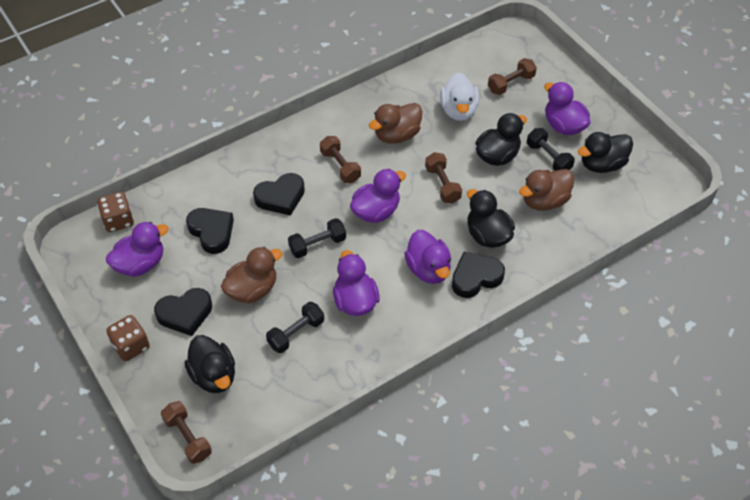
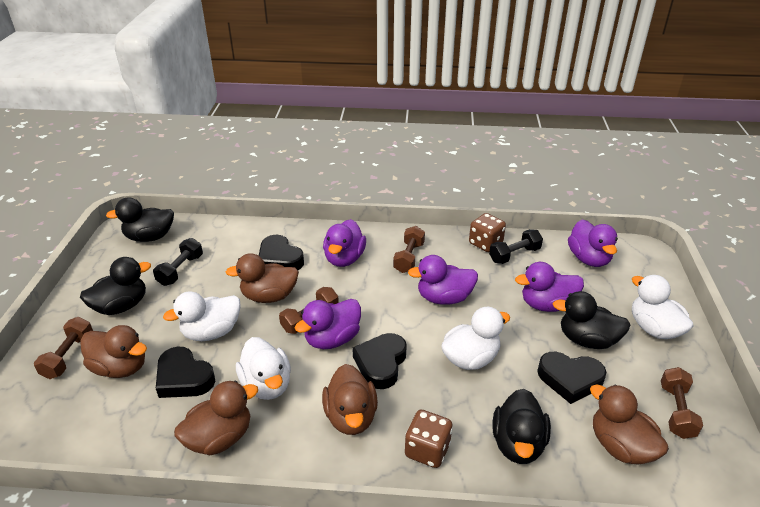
black dumbbell: 3 -> 2
brown duck: 3 -> 5
white duck: 1 -> 4

